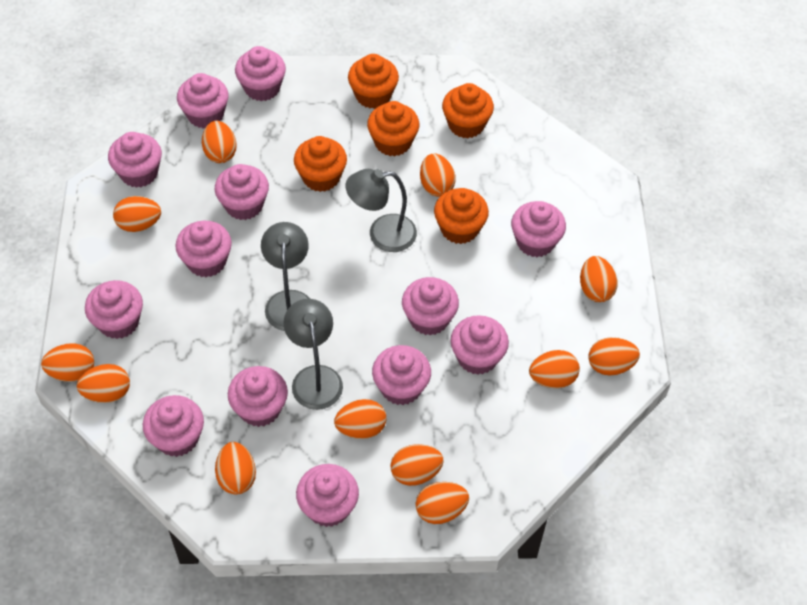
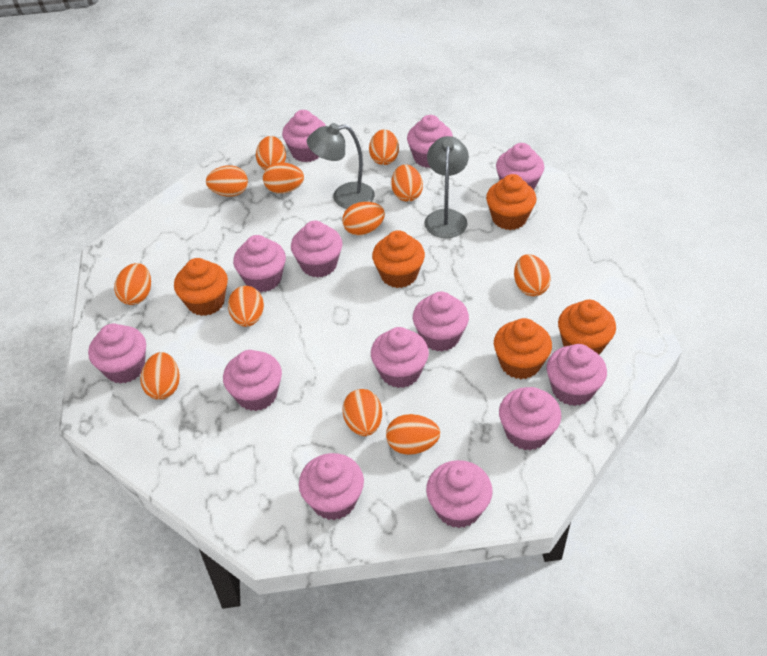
grey lamp: 3 -> 2

